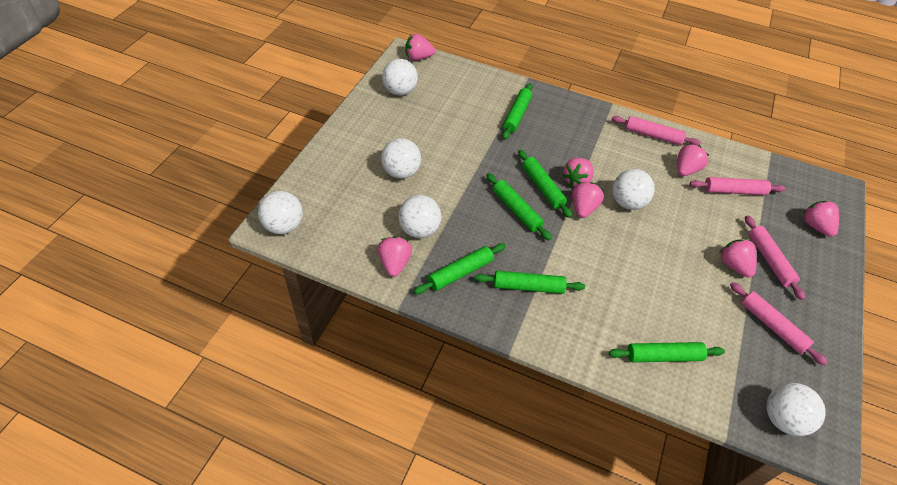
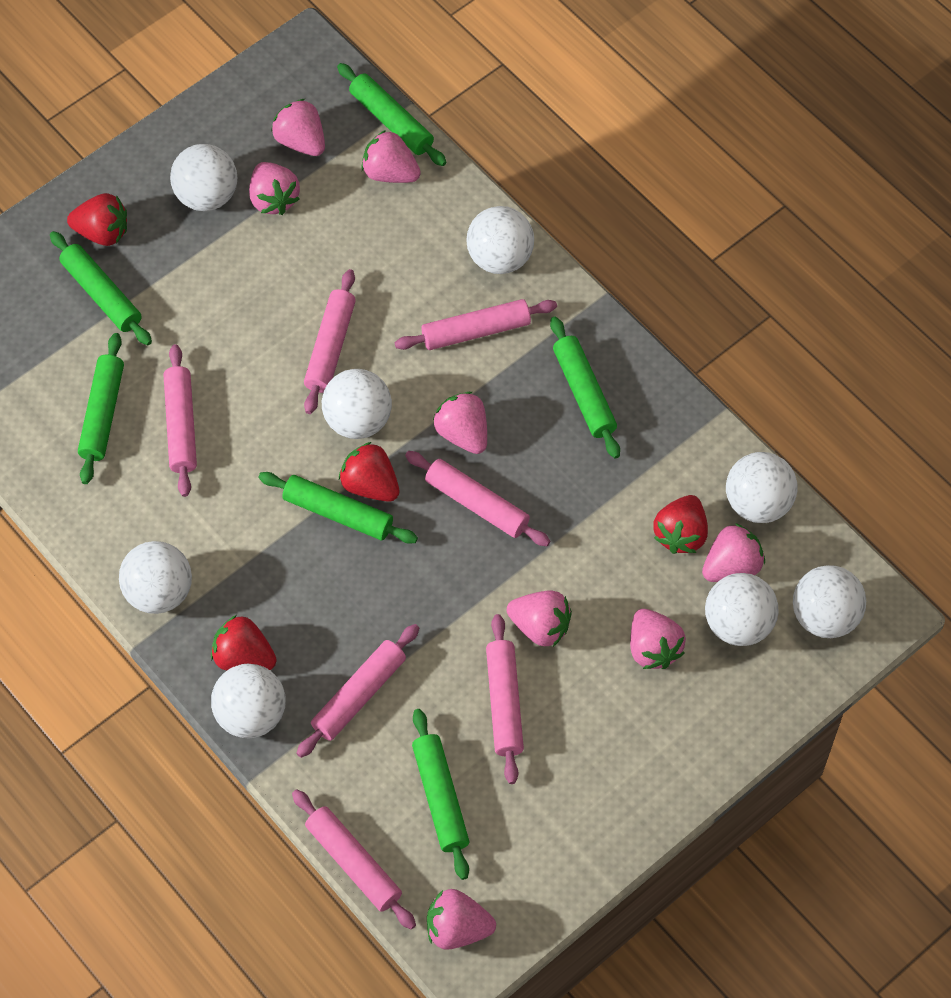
pink rolling pin: 4 -> 7
pink strawberry: 7 -> 8
red strawberry: 0 -> 4
white ball: 6 -> 8

